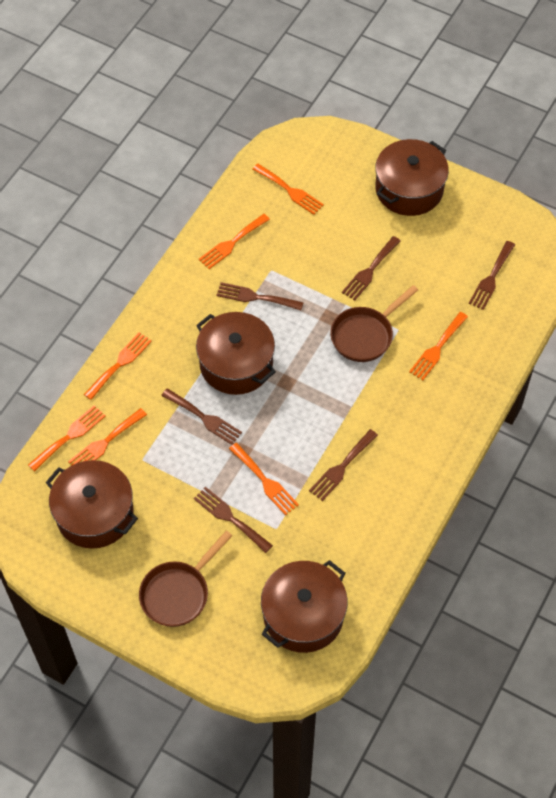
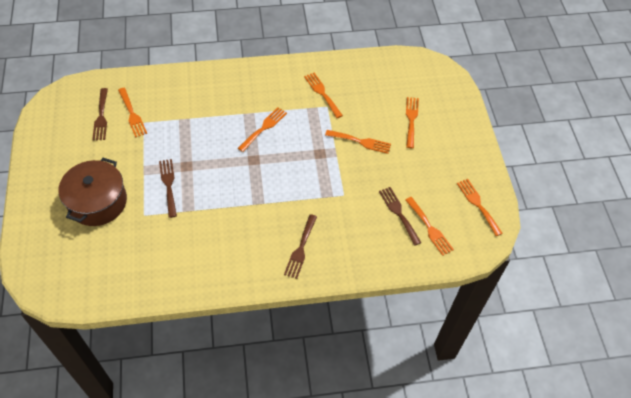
brown fork: 6 -> 4
brown pan: 2 -> 0
brown pot: 4 -> 1

